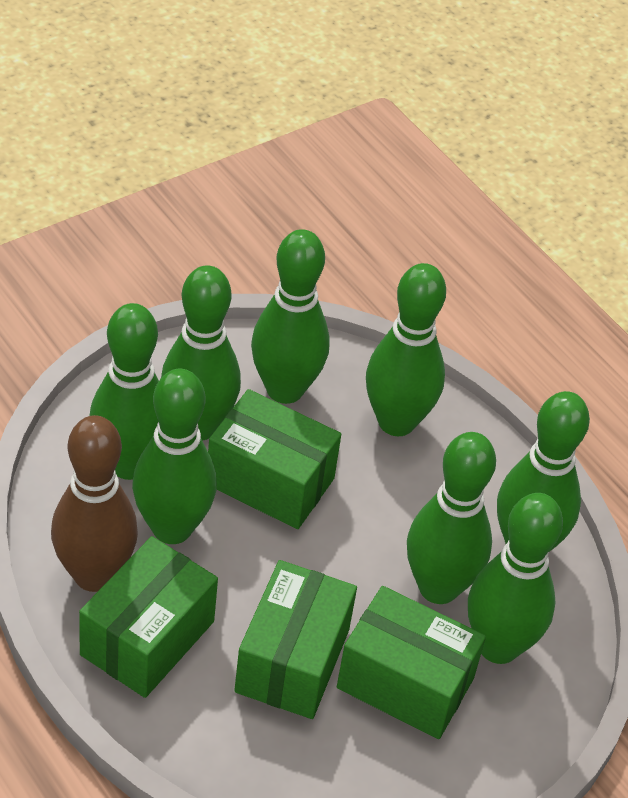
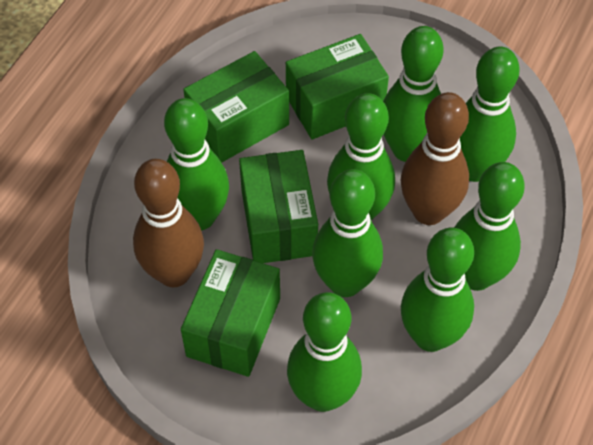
brown bowling pin: 1 -> 2

